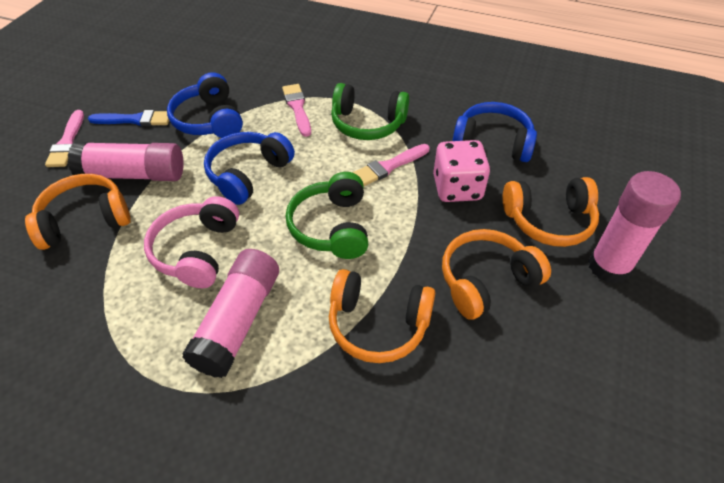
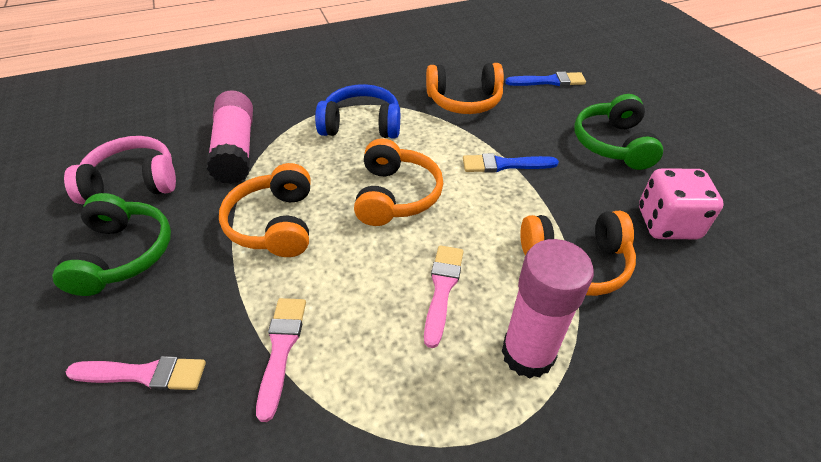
blue brush: 1 -> 2
blue headphones: 3 -> 1
pink glue stick: 3 -> 2

